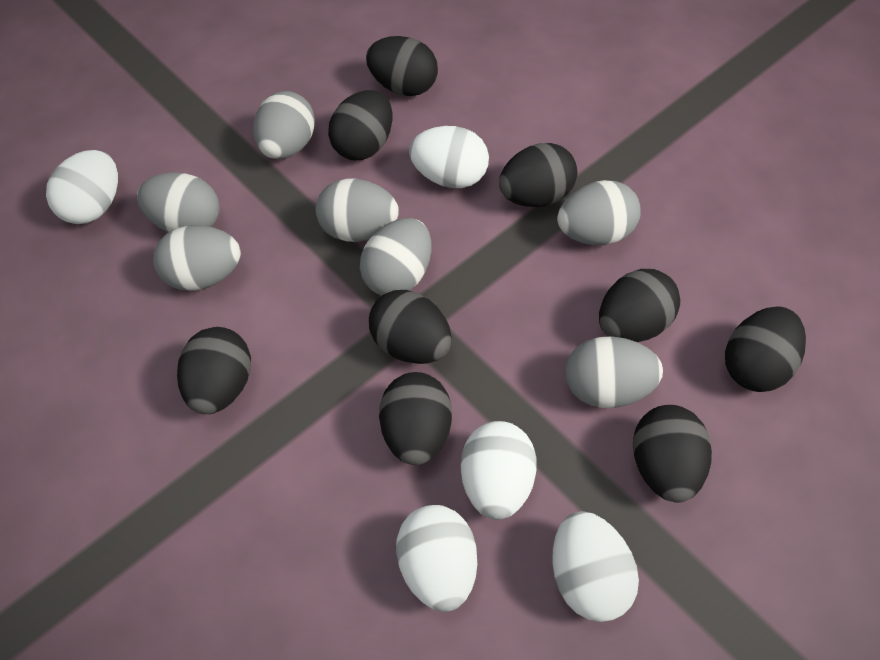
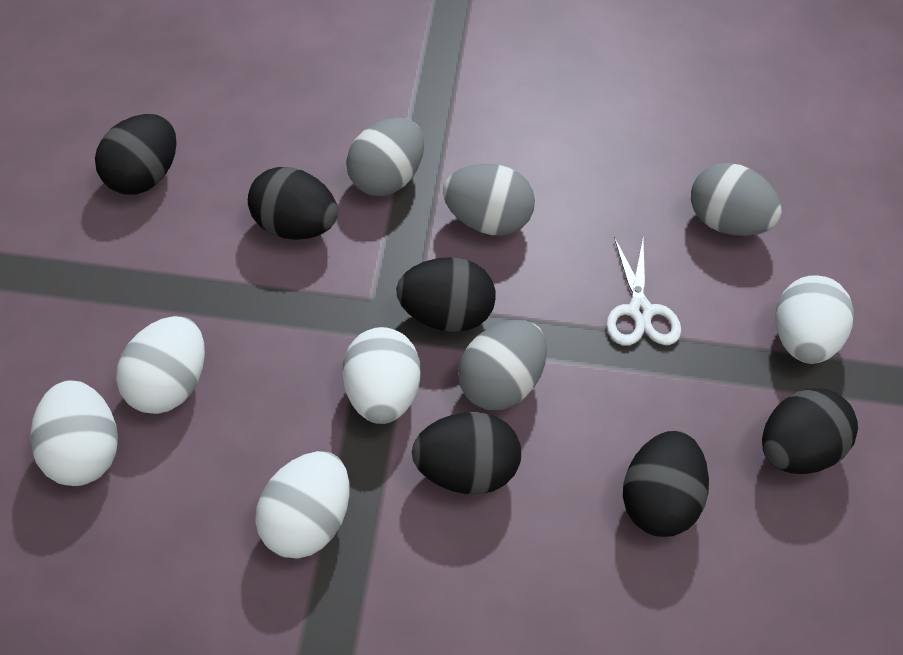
black egg: 9 -> 6
grey egg: 7 -> 4
white scissors: 0 -> 1

